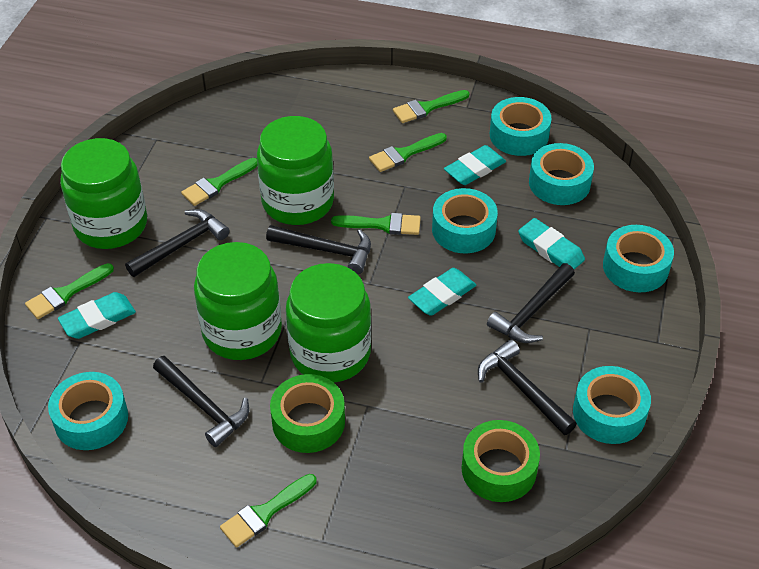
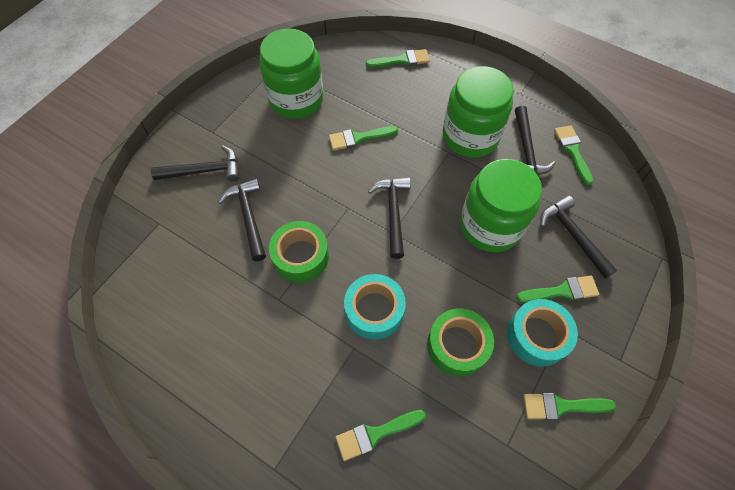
green jar: 4 -> 3
turquoise eraser: 4 -> 0
turquoise tape: 6 -> 2

